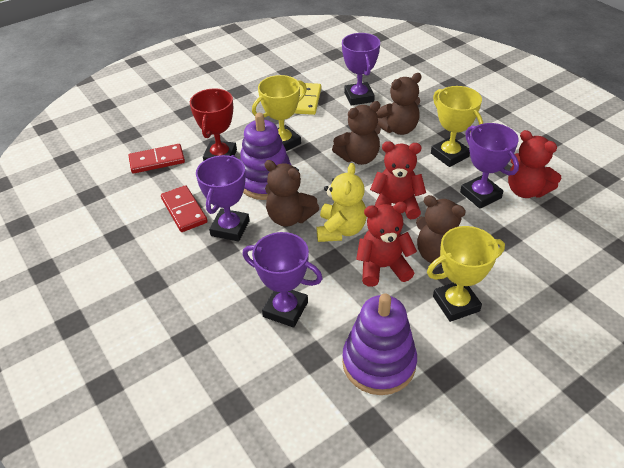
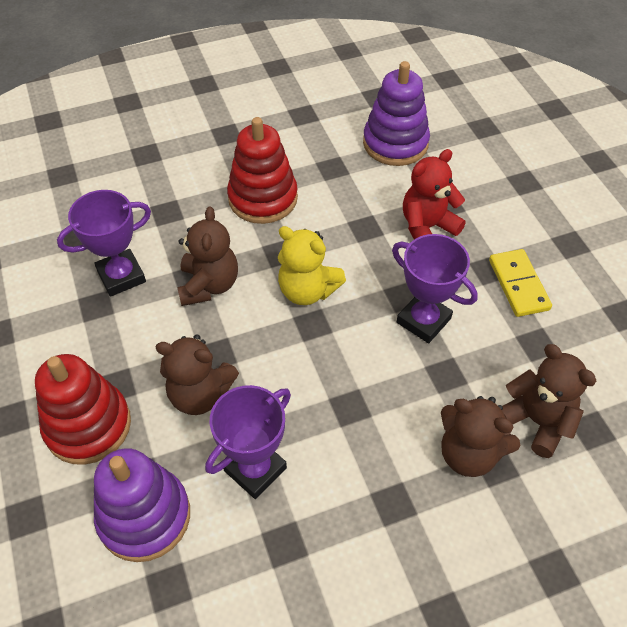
purple trophy: 4 -> 3
red domino: 2 -> 0
red stacking toy: 0 -> 2
red teddy bear: 3 -> 1
red trophy: 1 -> 0
yellow trophy: 3 -> 0

